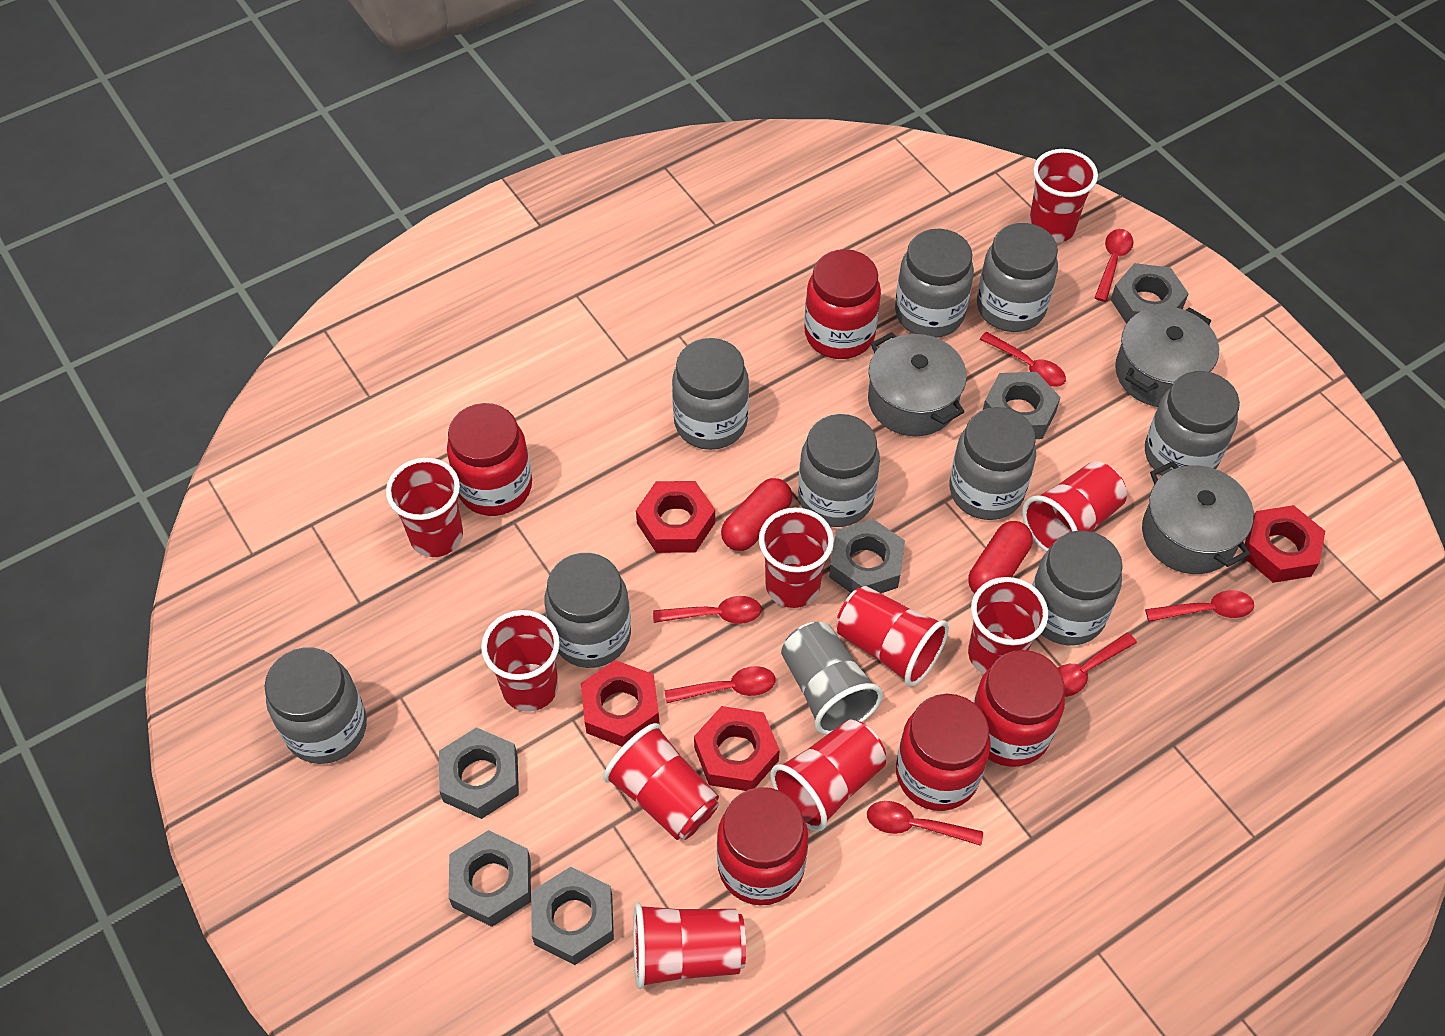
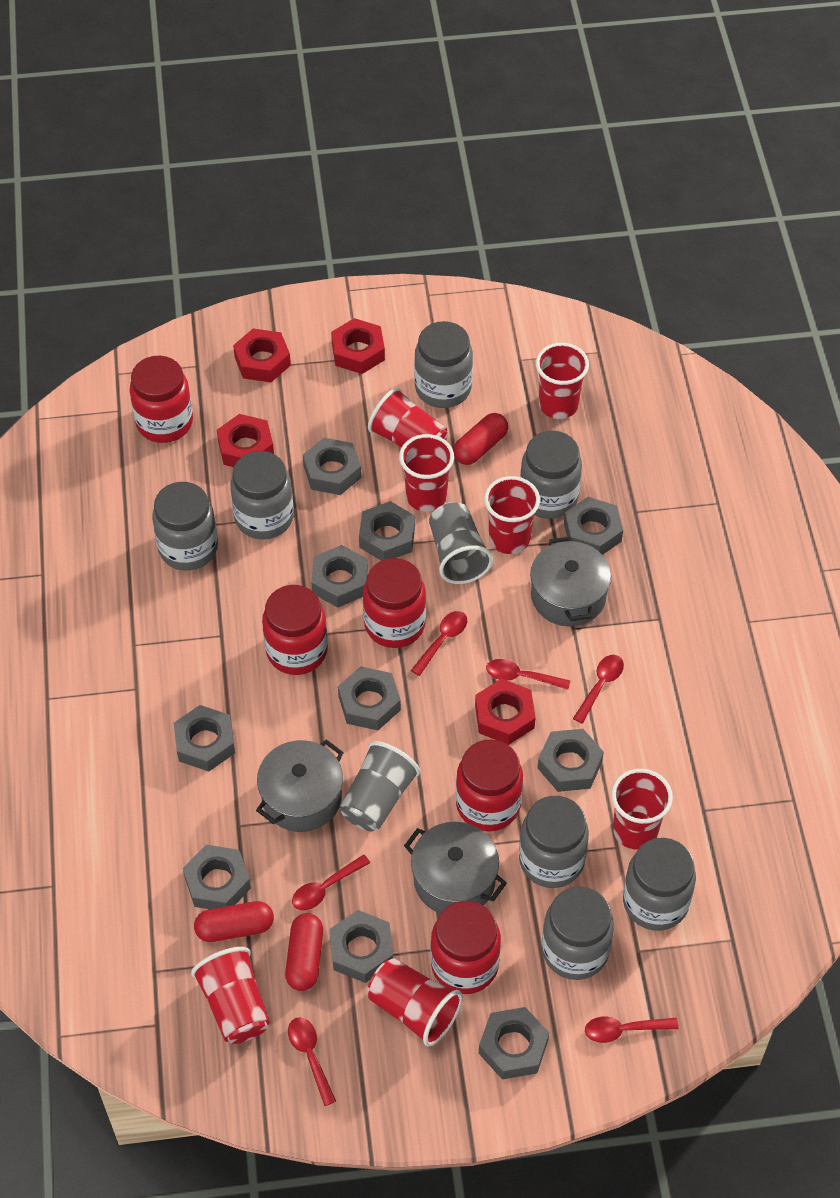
grey cup: 1 -> 2
grey jar: 9 -> 7
grey nut: 6 -> 10
red capsule: 2 -> 3
red cup: 10 -> 7
red spoon: 7 -> 6

